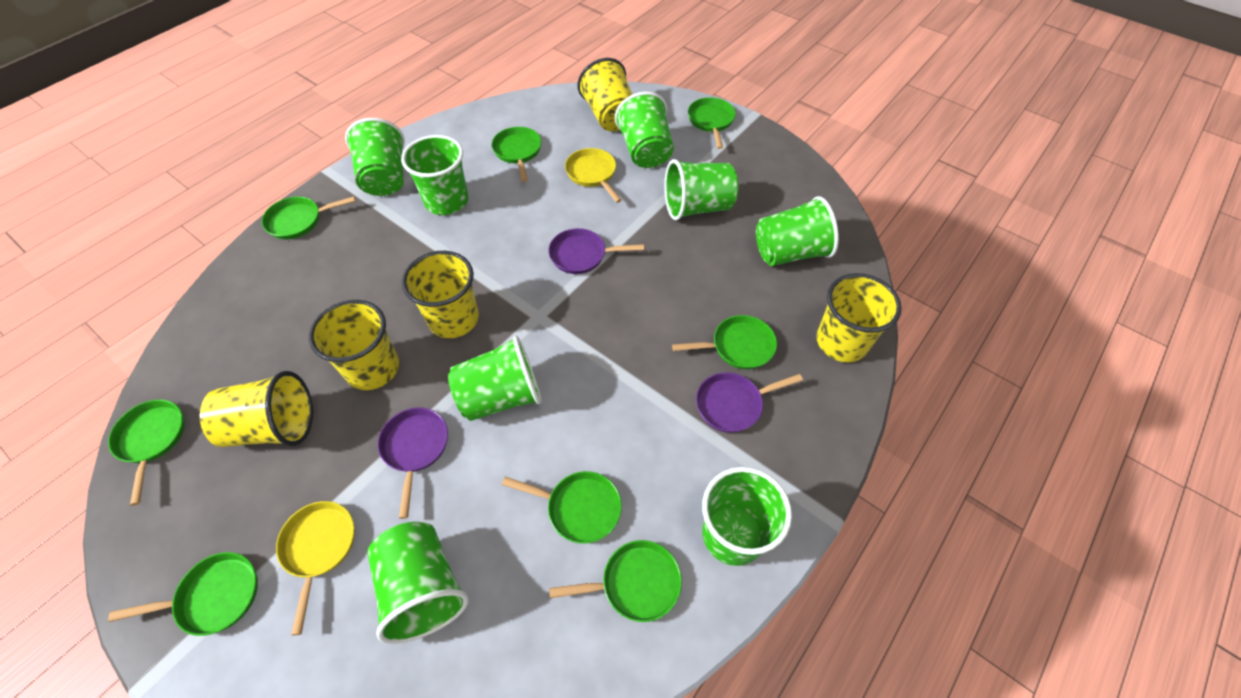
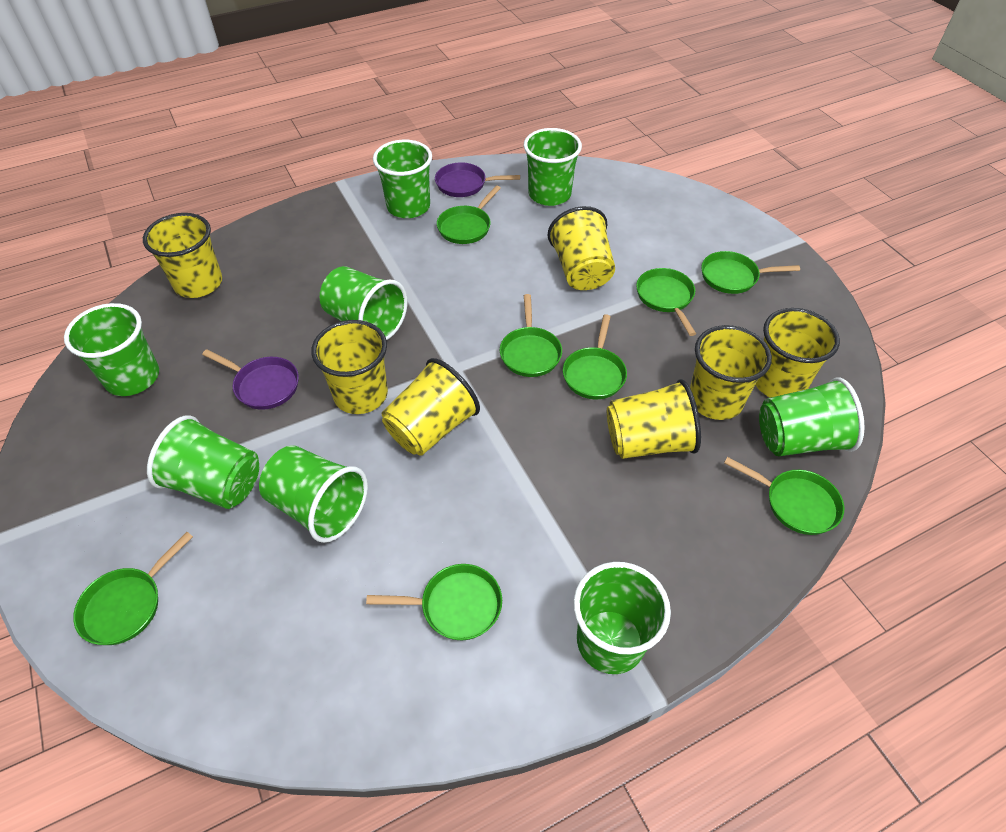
purple pan: 3 -> 2
yellow cup: 5 -> 7
yellow pan: 2 -> 0

